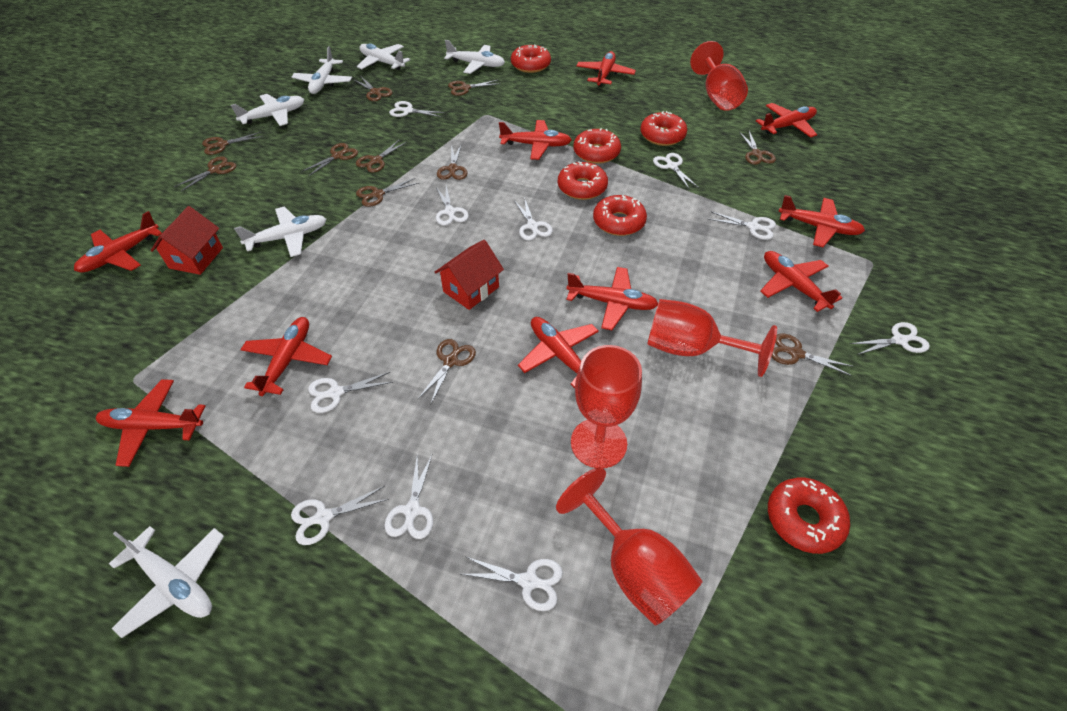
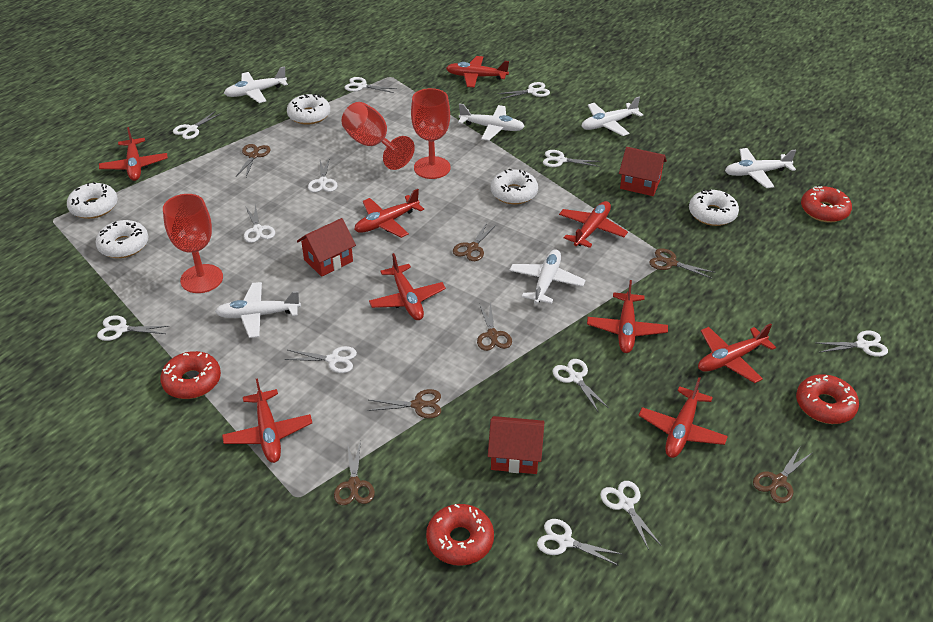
brown scissors: 11 -> 7
red donut: 6 -> 4
red goblet: 4 -> 3
red house: 2 -> 3
red plane: 10 -> 9
white donut: 0 -> 5
white scissors: 10 -> 12

